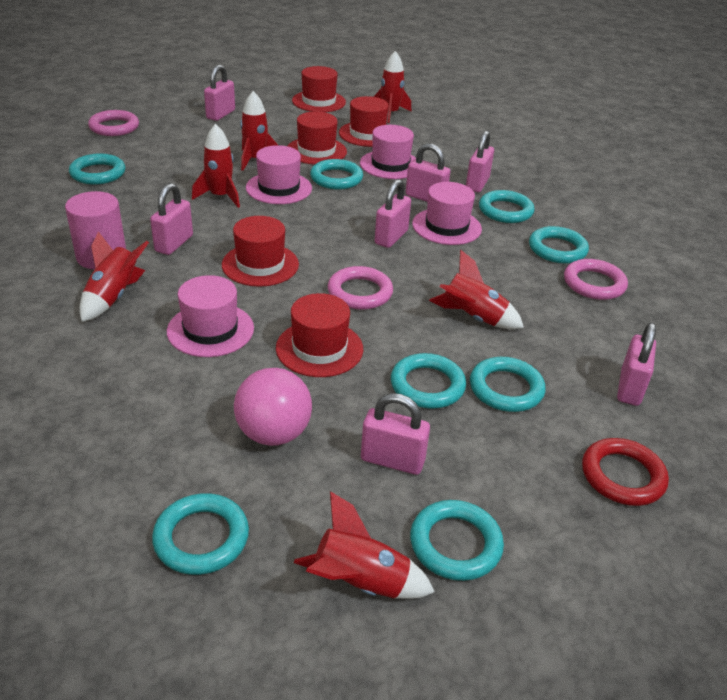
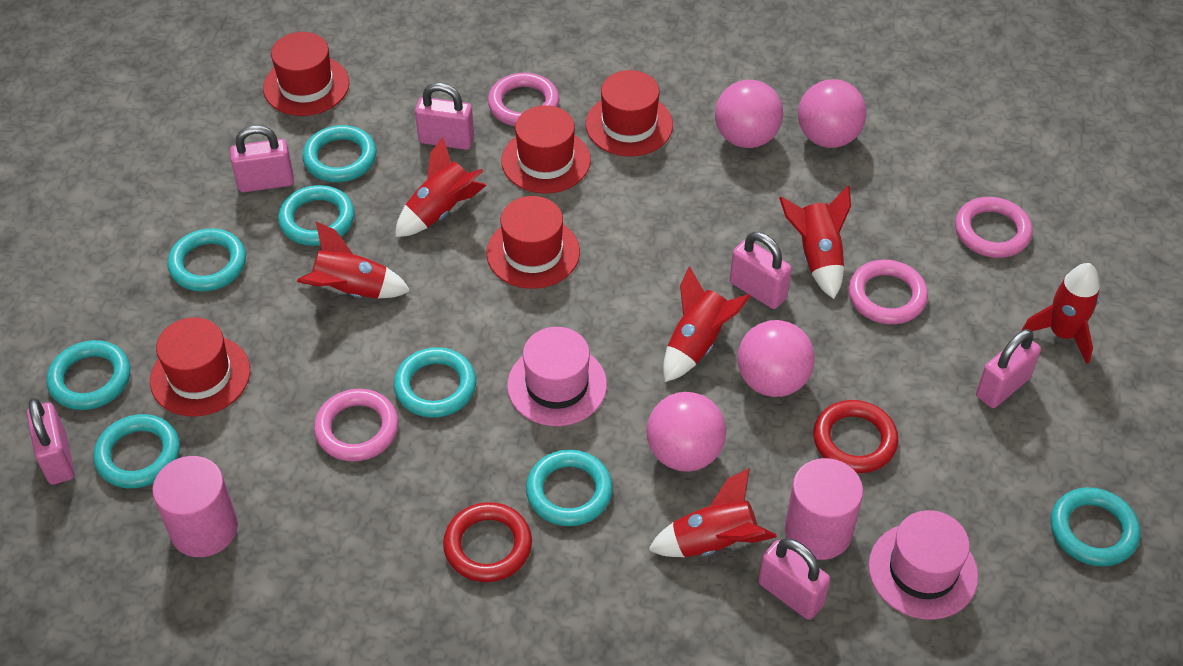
pink ball: 1 -> 4
pink cylinder: 1 -> 2
pink hat: 4 -> 2
pink padlock: 7 -> 6
pink ring: 3 -> 4
red ring: 1 -> 2

